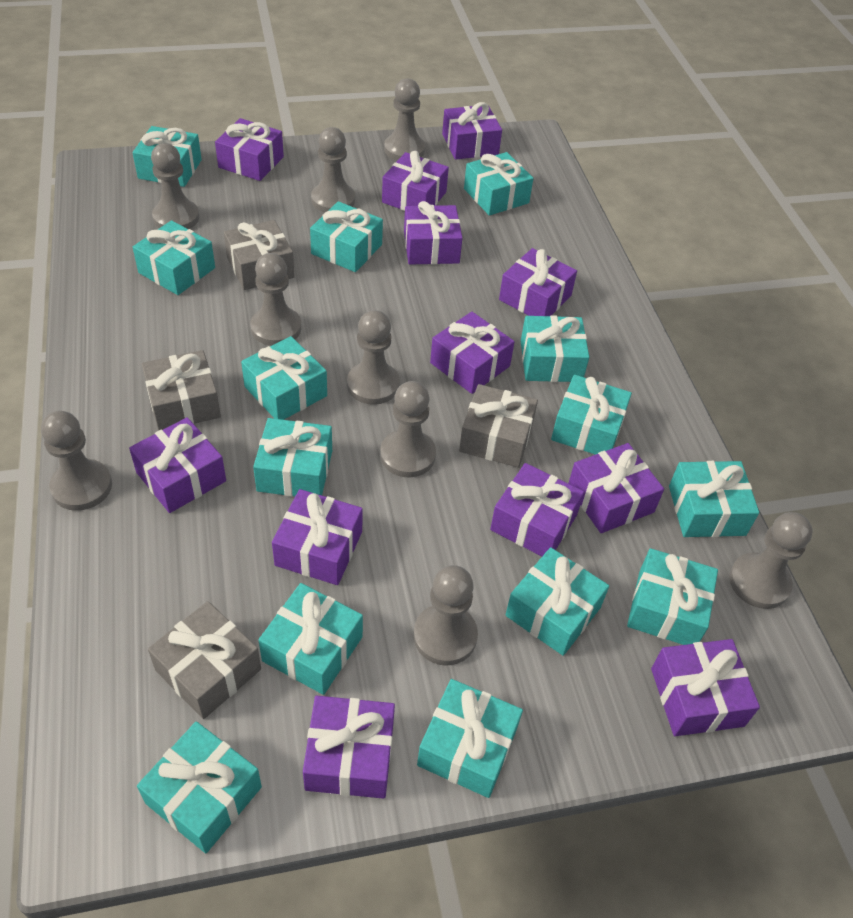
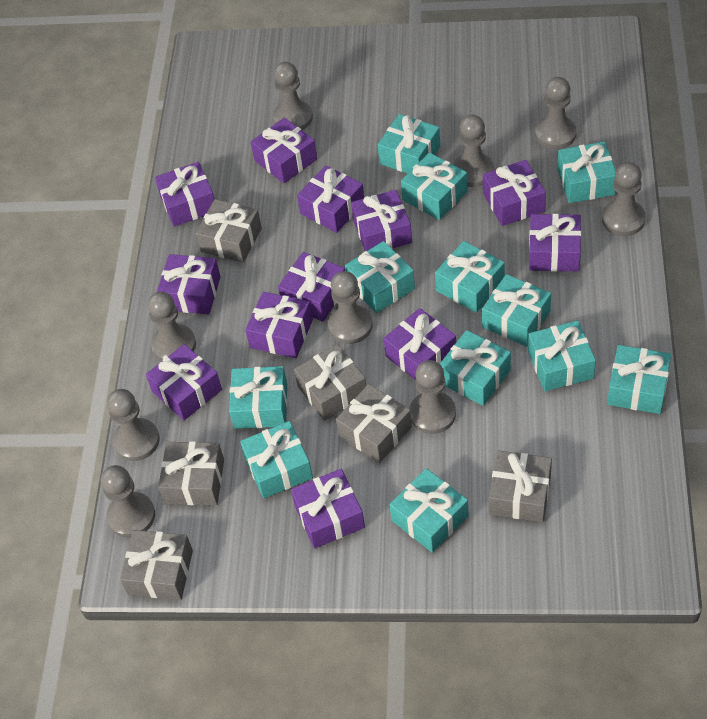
grey gift: 4 -> 6
turquoise gift: 14 -> 12

